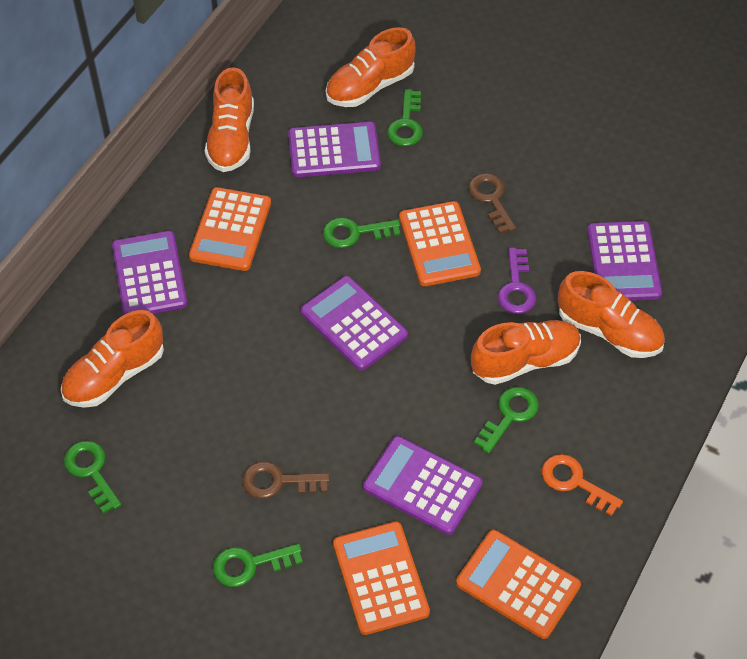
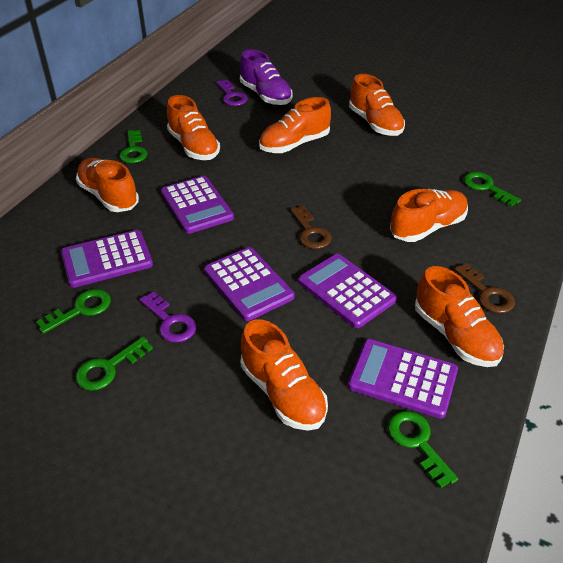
orange calculator: 4 -> 0
orange key: 1 -> 0
orange shoe: 5 -> 7
purple key: 1 -> 2
purple shoe: 0 -> 1

